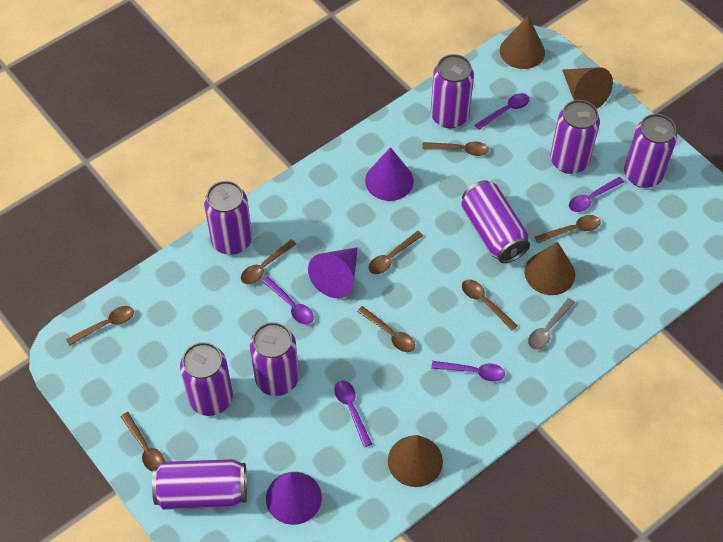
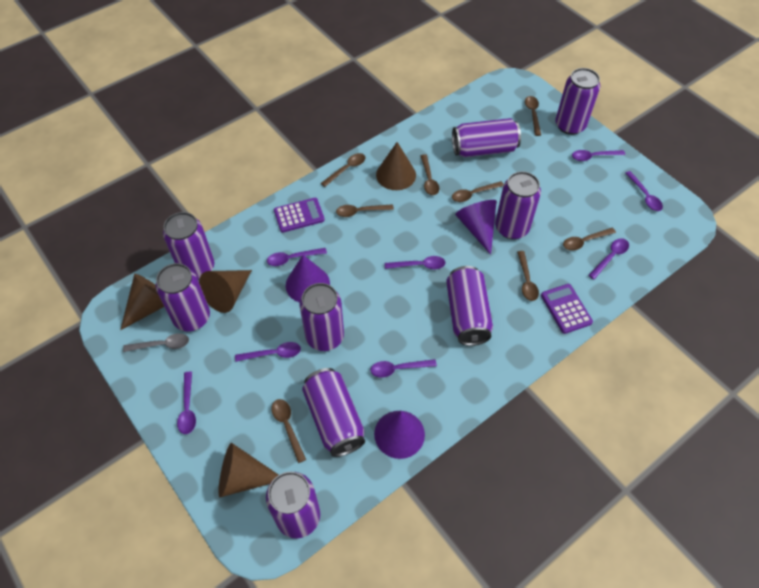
purple calculator: 0 -> 2
purple can: 8 -> 9
purple spoon: 5 -> 8

